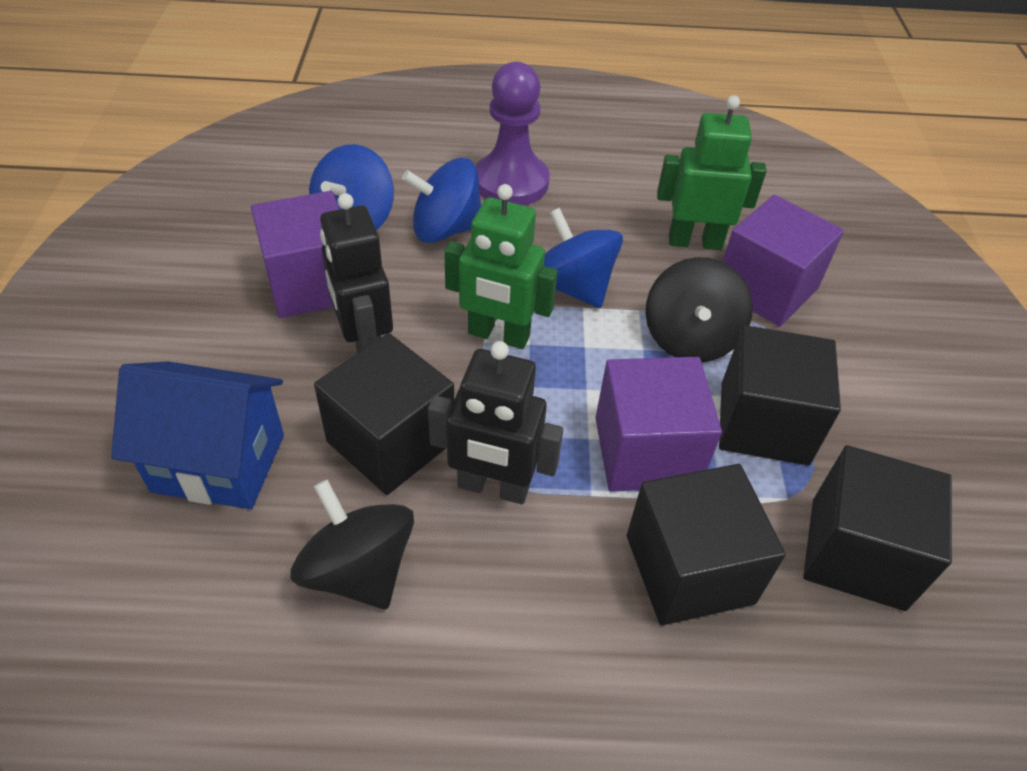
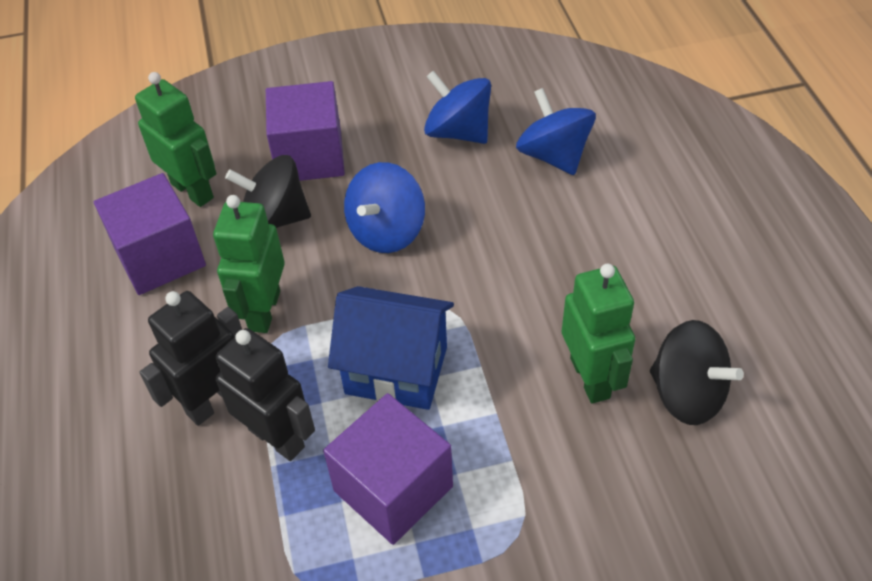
black cube: 4 -> 0
green robot: 2 -> 3
purple pawn: 1 -> 0

